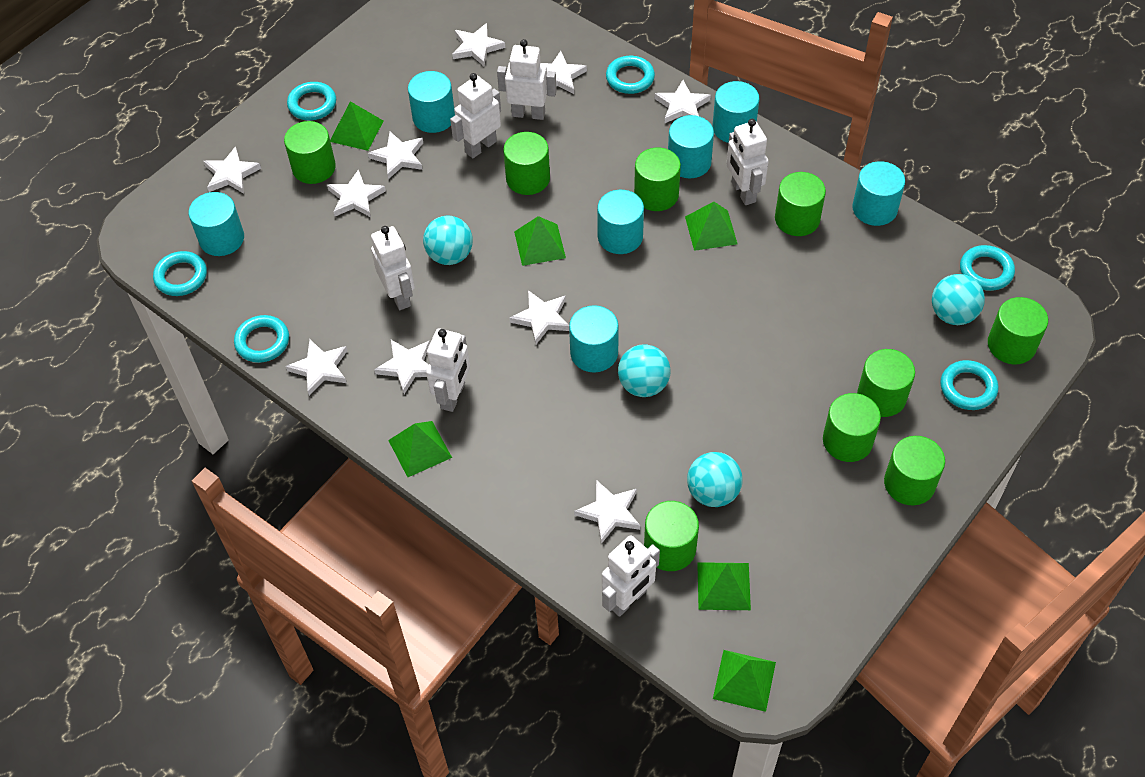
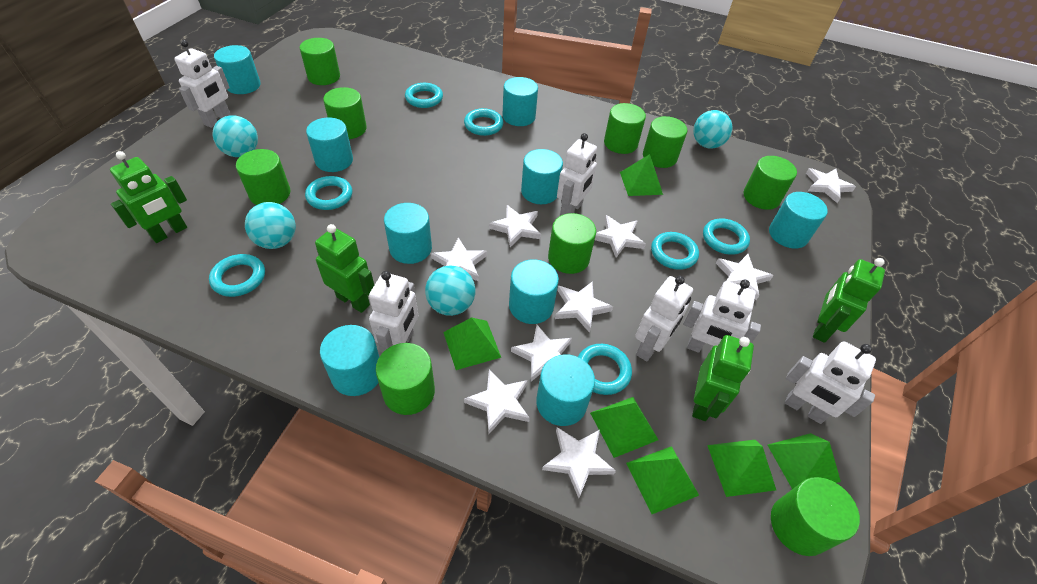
green robot: 0 -> 4
turquoise cylinder: 7 -> 9
turquoise ring: 6 -> 7
white star: 10 -> 9

